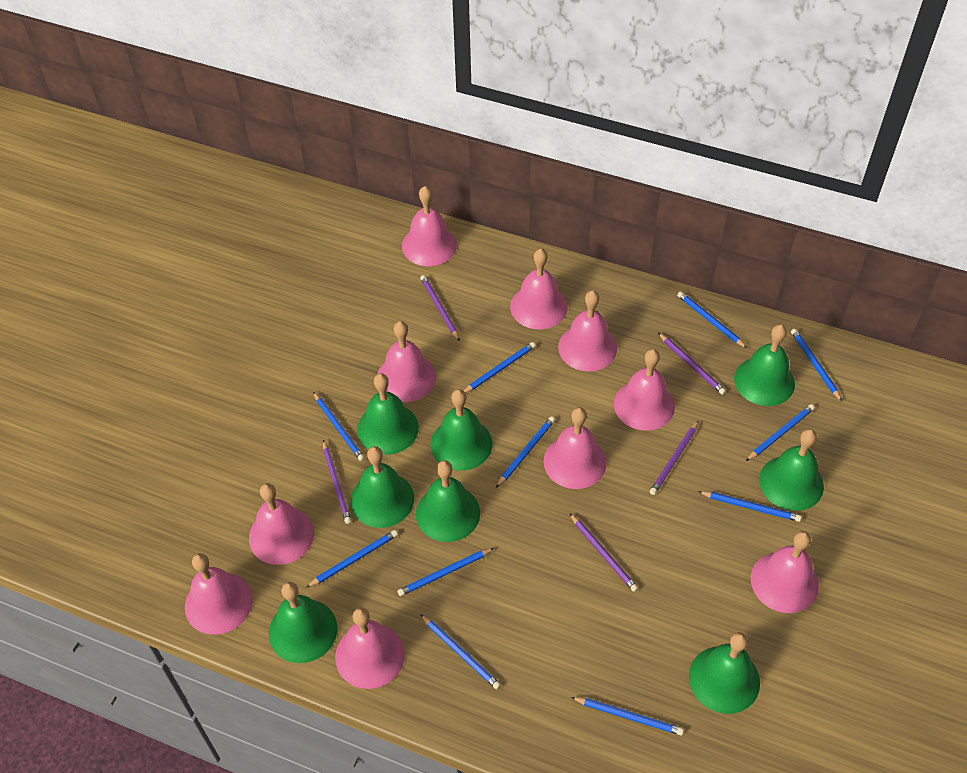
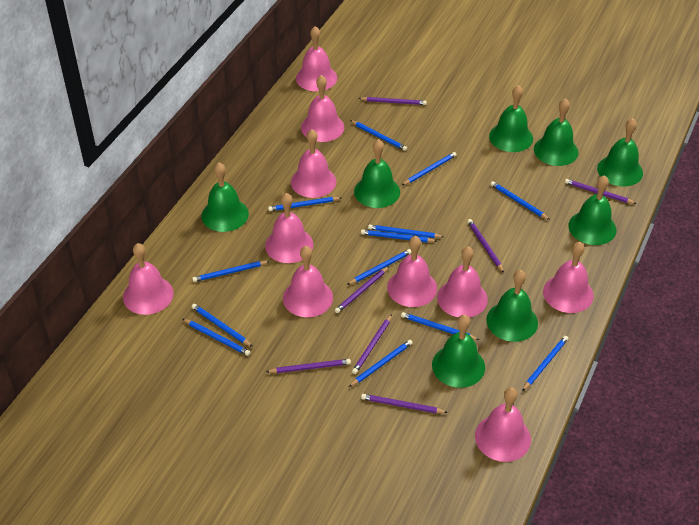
blue pencil: 11 -> 13
purple pencil: 5 -> 7

